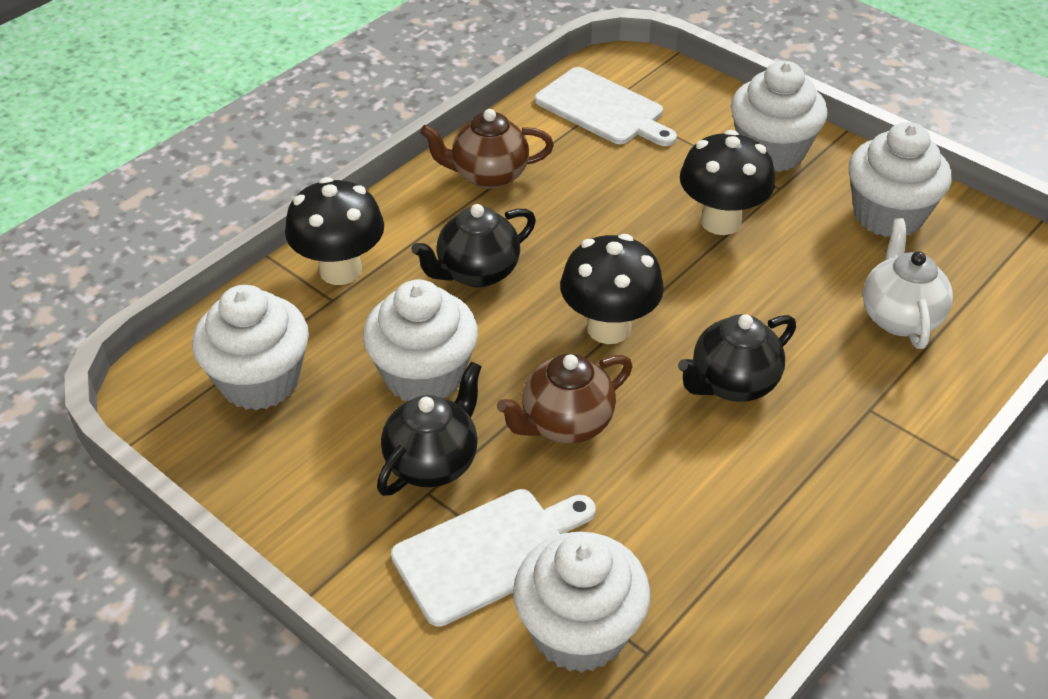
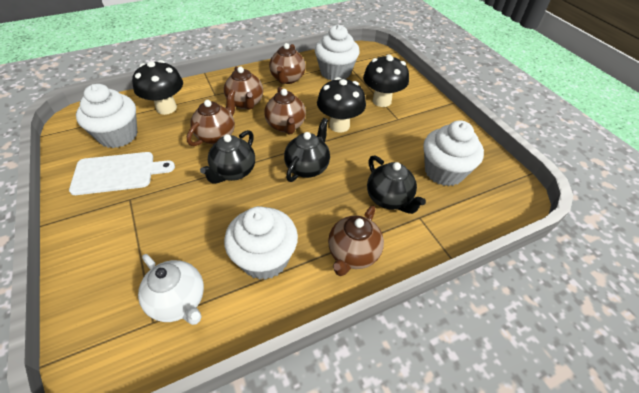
brown teapot: 2 -> 5
white cupcake: 5 -> 4
white cutting board: 2 -> 1

